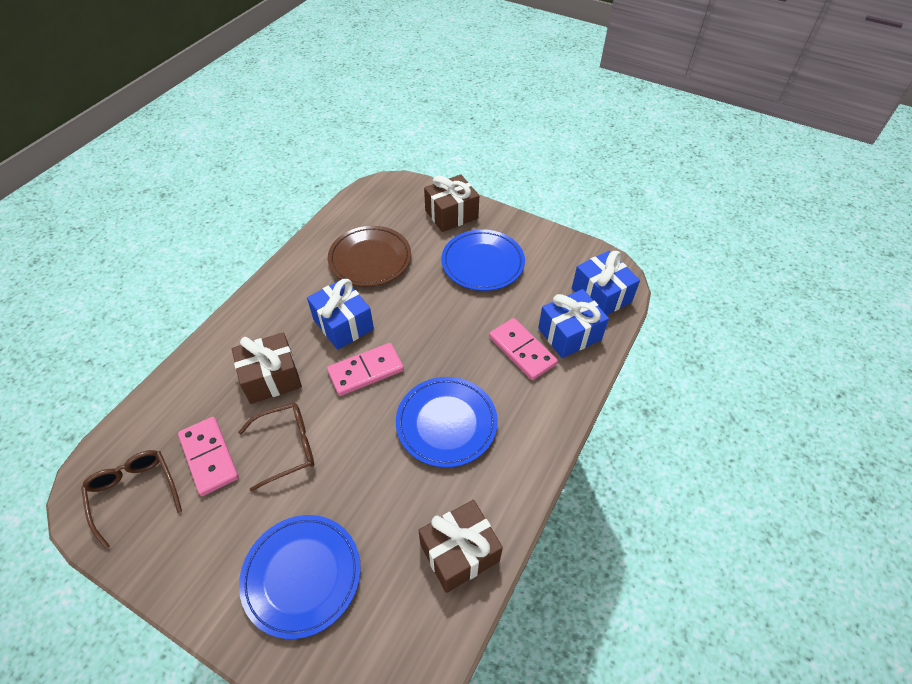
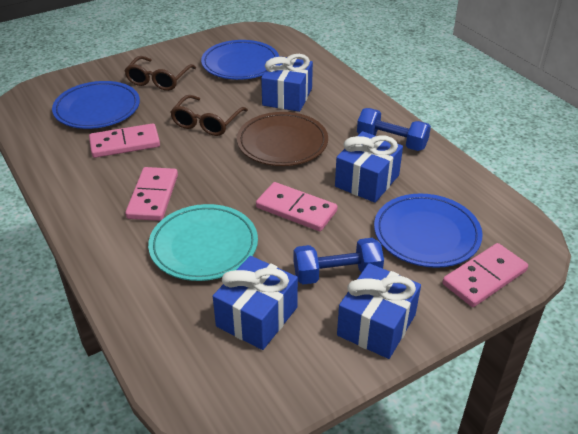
blue dumbbell: 0 -> 2
blue gift: 3 -> 4
brown gift: 3 -> 0
pink domino: 3 -> 4
turquoise plate: 0 -> 1

